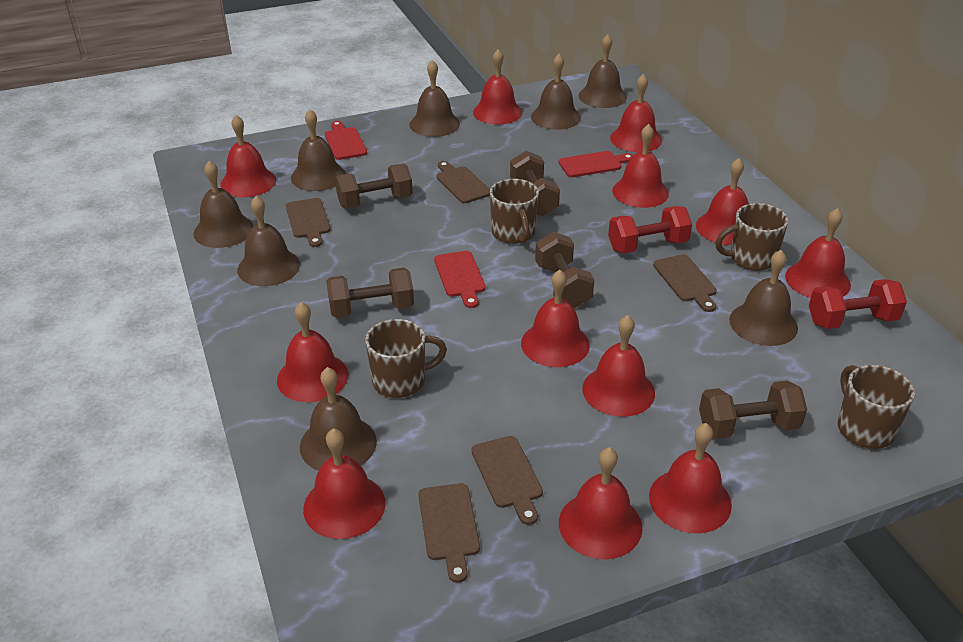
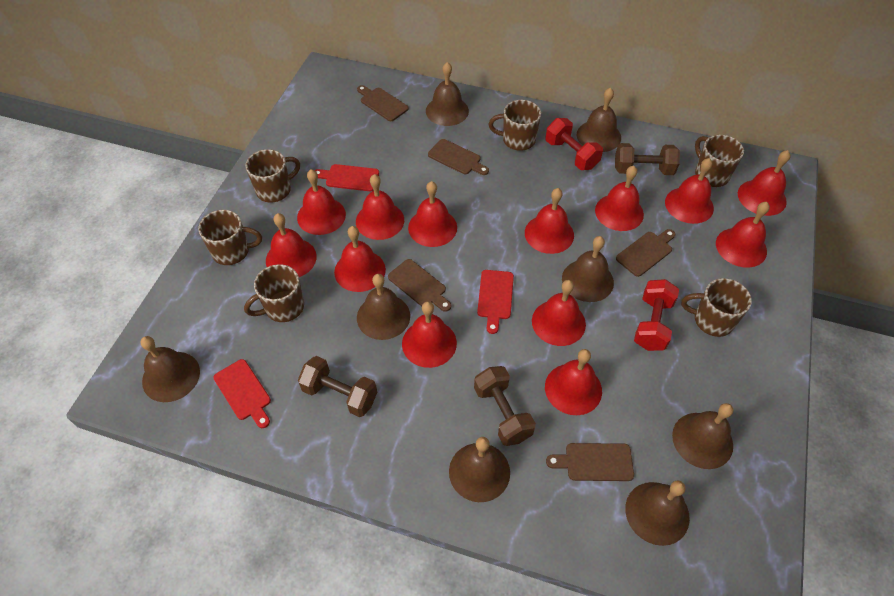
brown dumbbell: 5 -> 3
brown mug: 4 -> 6
red bell: 12 -> 13

